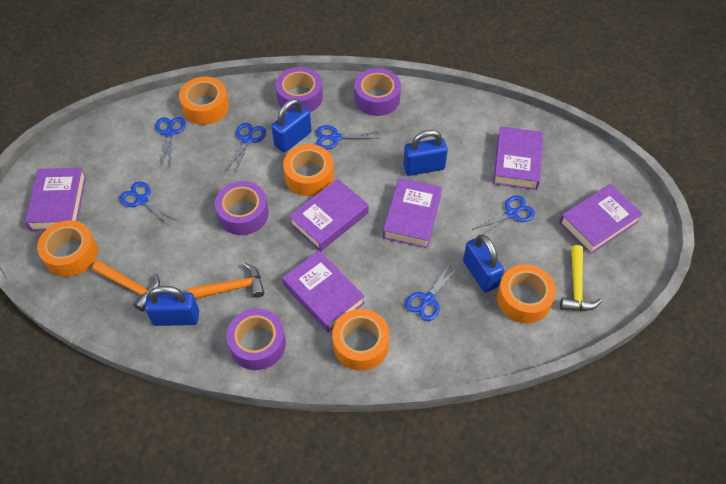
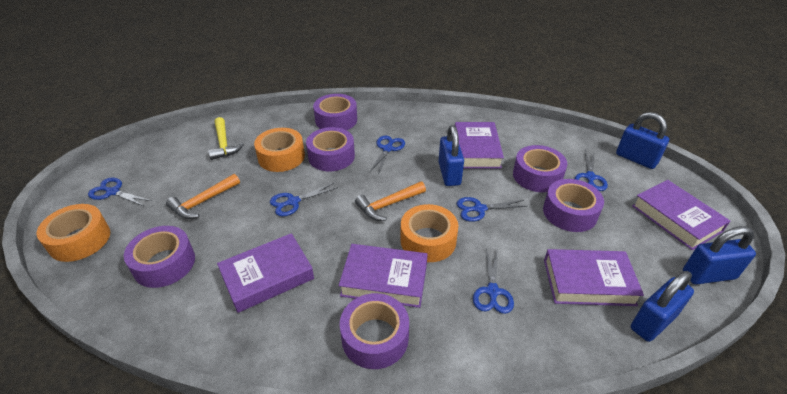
orange tape: 5 -> 3
purple book: 6 -> 5
purple tape: 4 -> 6

